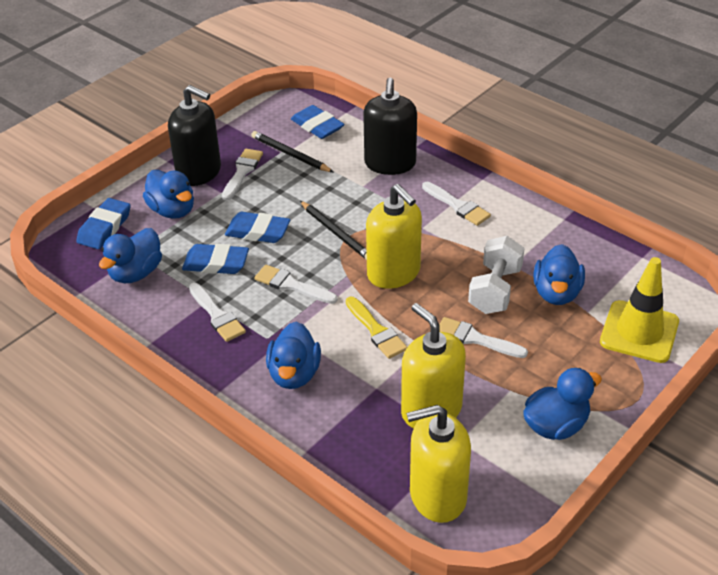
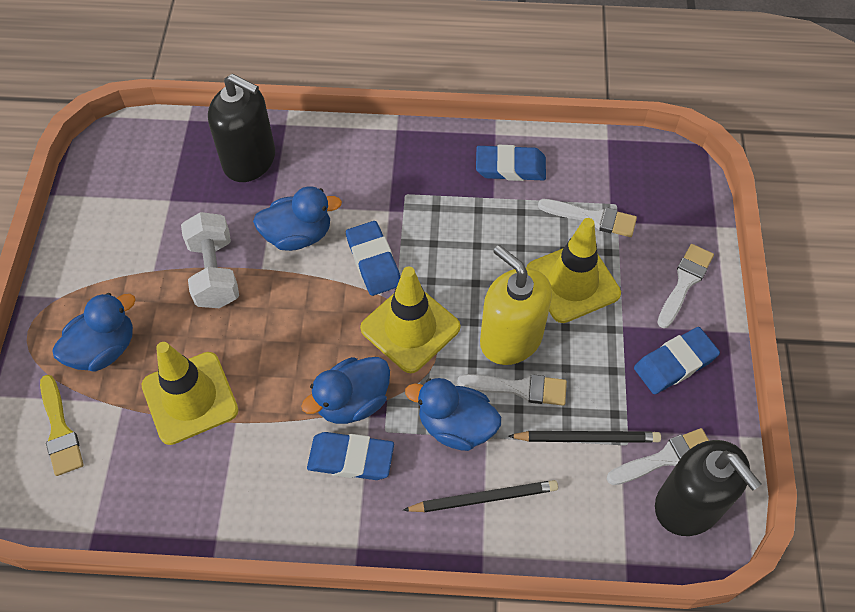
blue duck: 5 -> 4
white brush: 5 -> 4
yellow soap dispenser: 3 -> 1
yellow traffic cone: 1 -> 3

